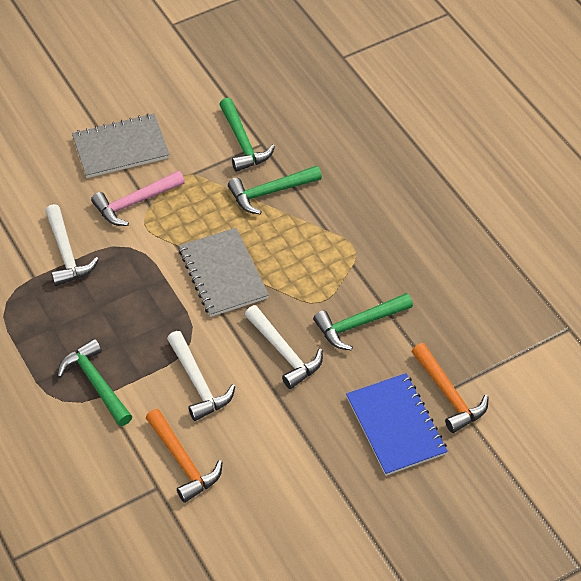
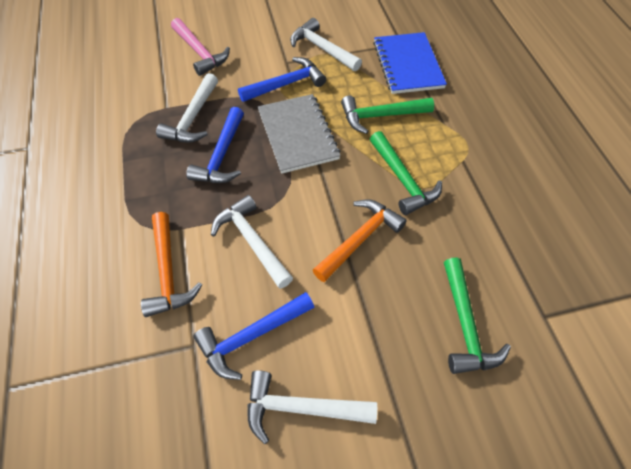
blue hammer: 0 -> 3
green hammer: 4 -> 3
grey notebook: 2 -> 1
white hammer: 3 -> 4

